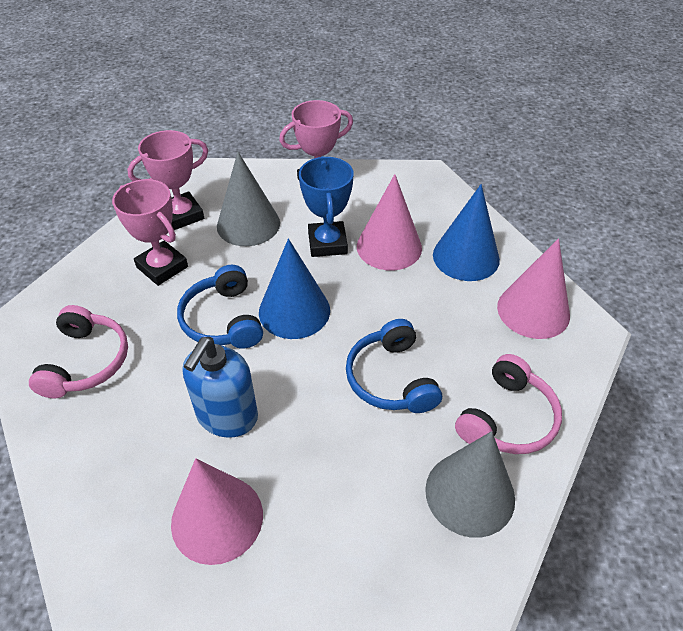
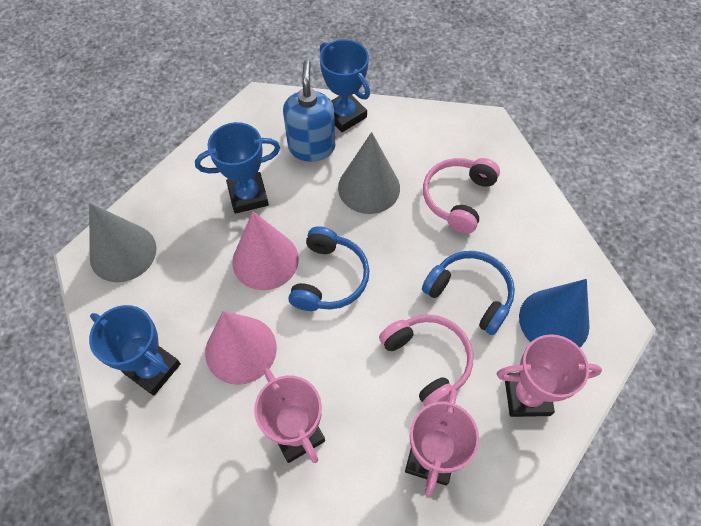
blue cone: 2 -> 1
blue trophy: 1 -> 3
pink cone: 3 -> 2

